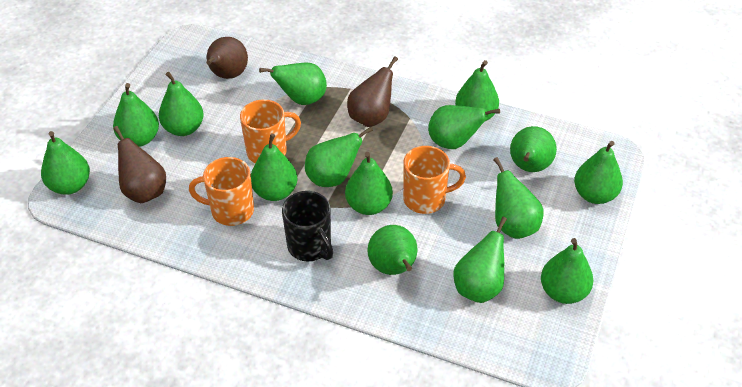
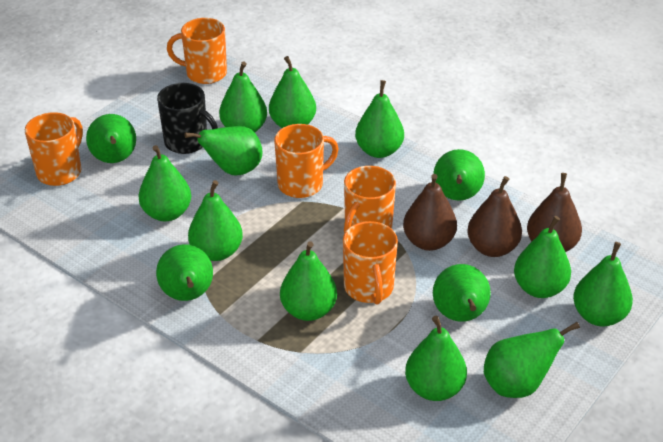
orange mug: 3 -> 5

